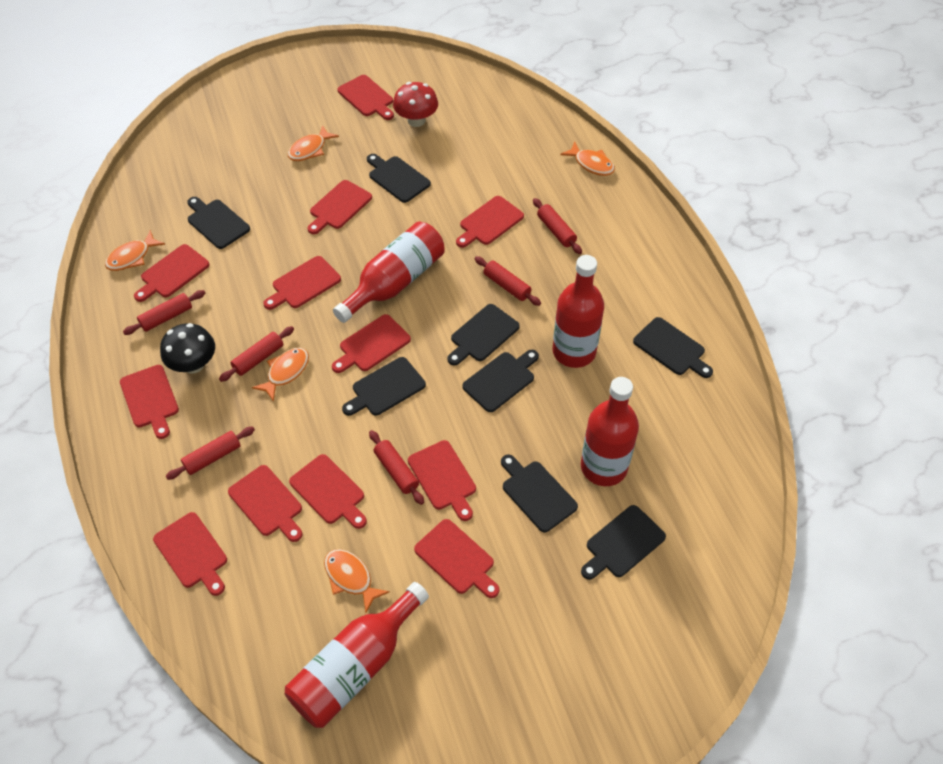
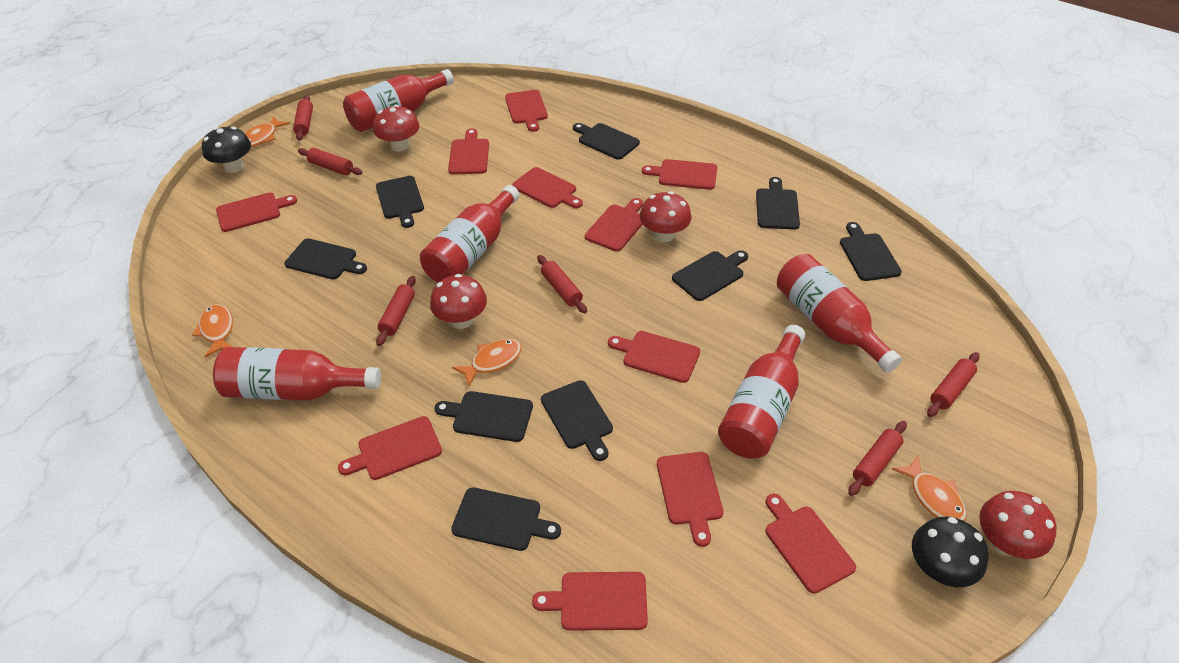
black cutting board: 8 -> 9
black mushroom: 1 -> 2
orange fish: 5 -> 4
red bottle: 4 -> 5
red cutting board: 12 -> 11
red mushroom: 1 -> 4

